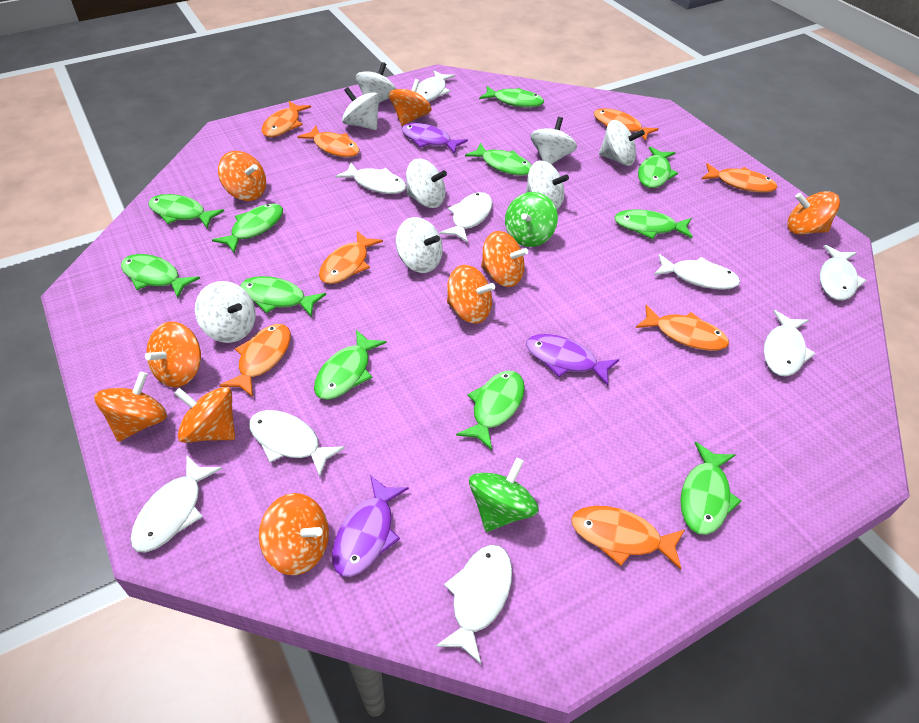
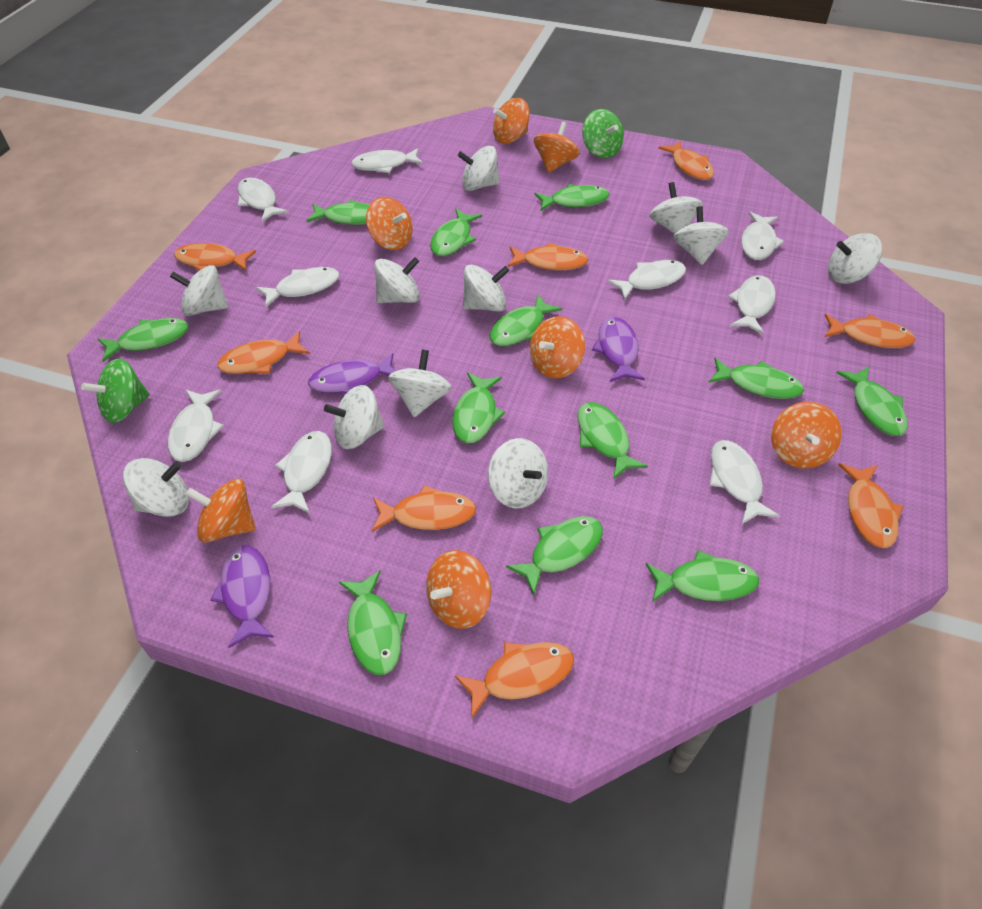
green fish: 11 -> 12
orange spinning top: 9 -> 7
white spinning top: 8 -> 11

